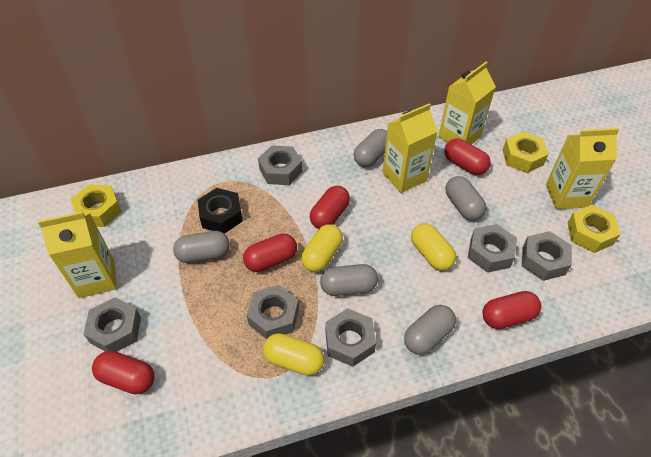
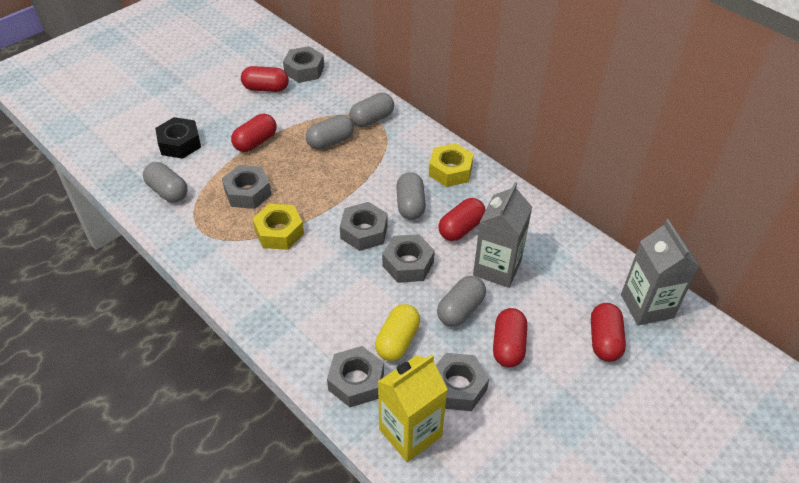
grey carton: 0 -> 2
yellow capsule: 3 -> 1
yellow carton: 4 -> 1
yellow nut: 3 -> 2

